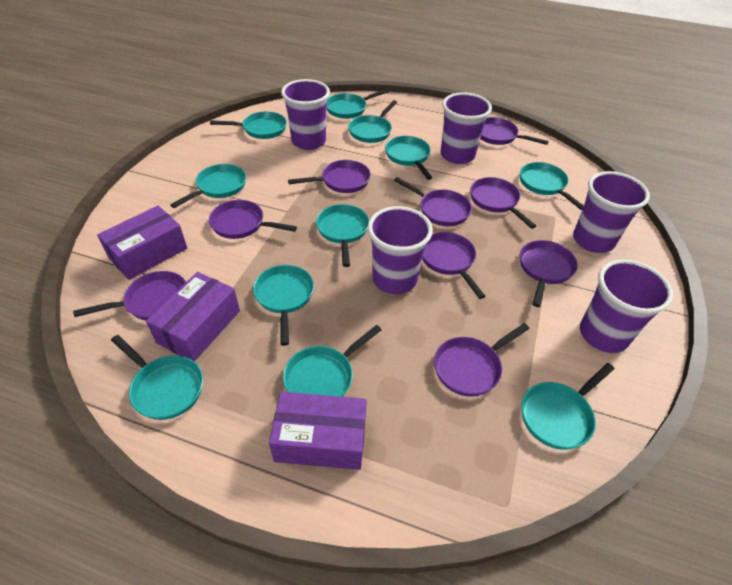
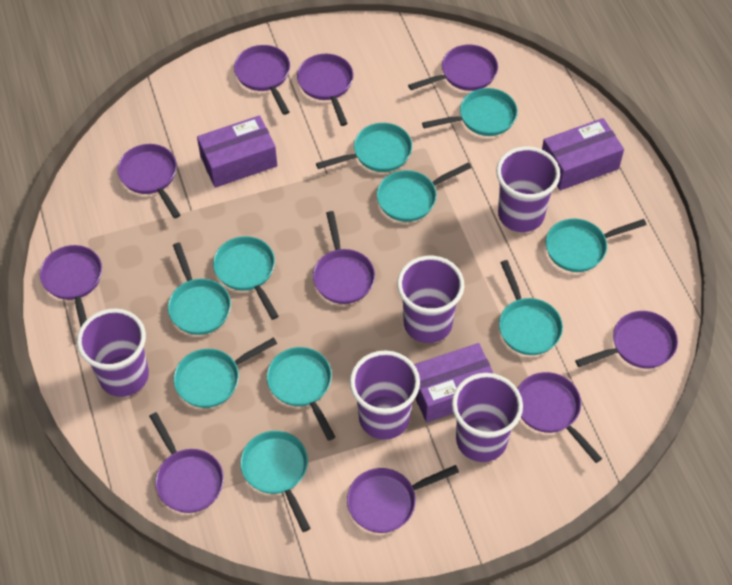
purple pan: 9 -> 10
turquoise pan: 11 -> 10

